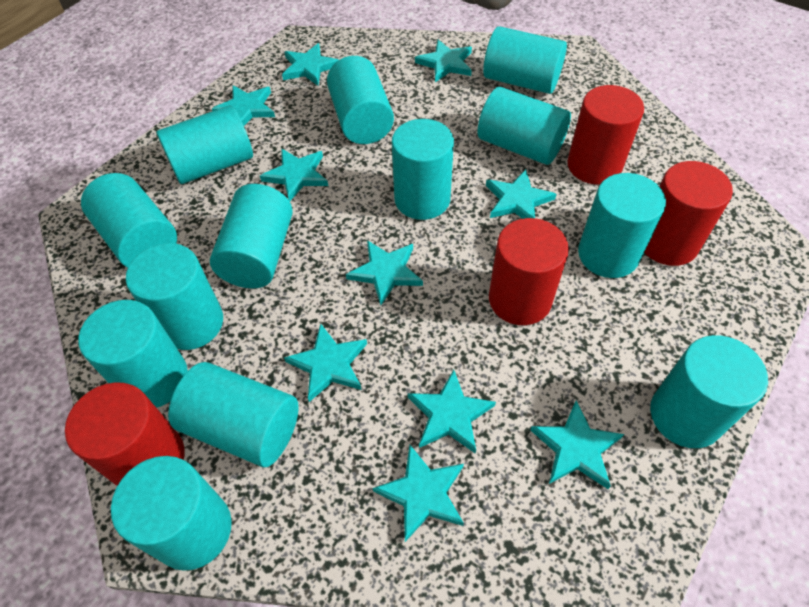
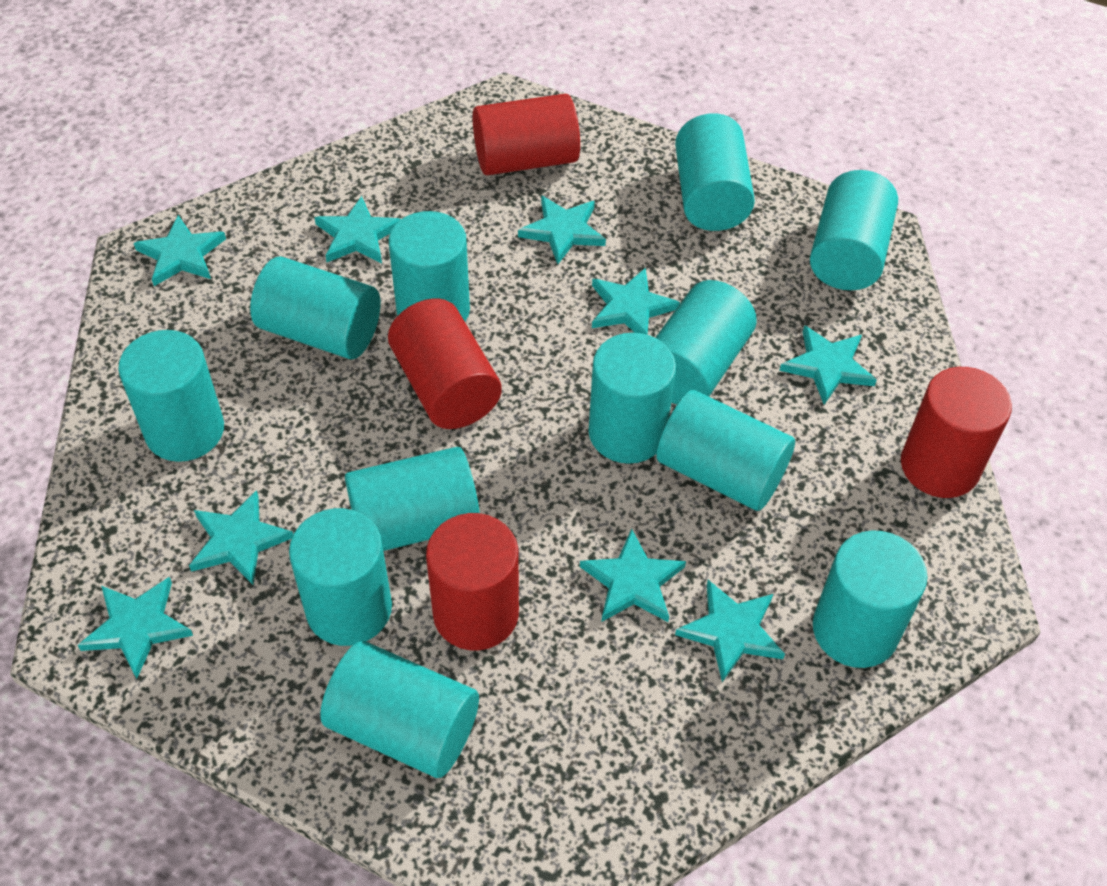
turquoise cylinder: 13 -> 12
turquoise star: 10 -> 9

